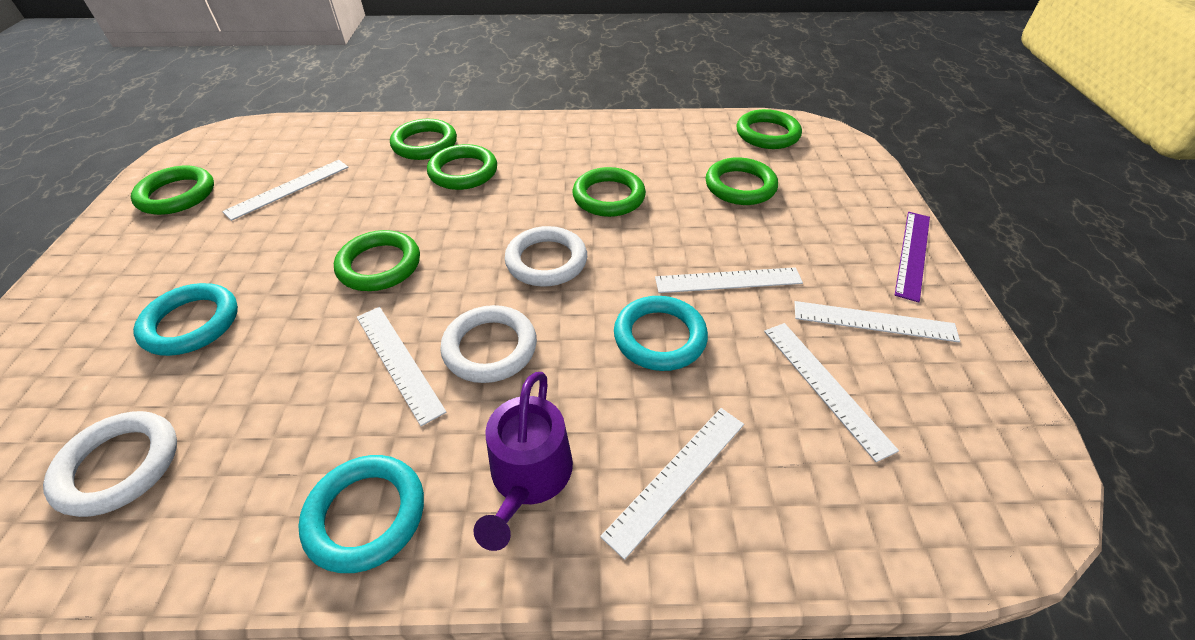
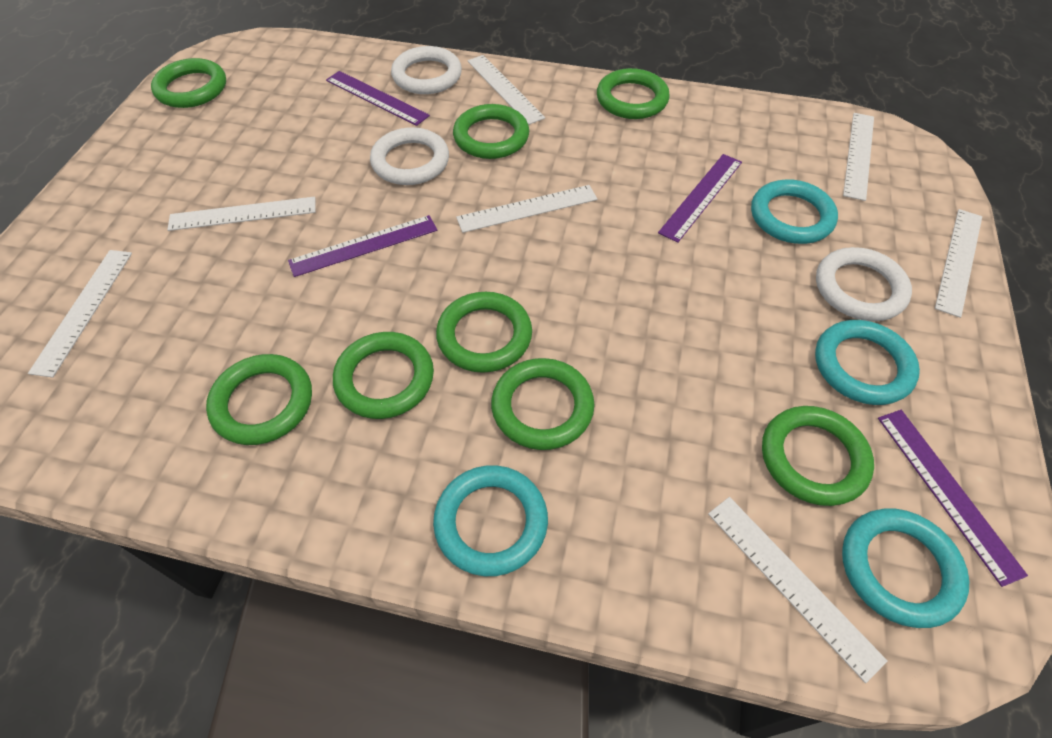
green ring: 7 -> 8
purple ruler: 1 -> 4
purple watering can: 1 -> 0
turquoise ring: 3 -> 4
white ruler: 6 -> 7

